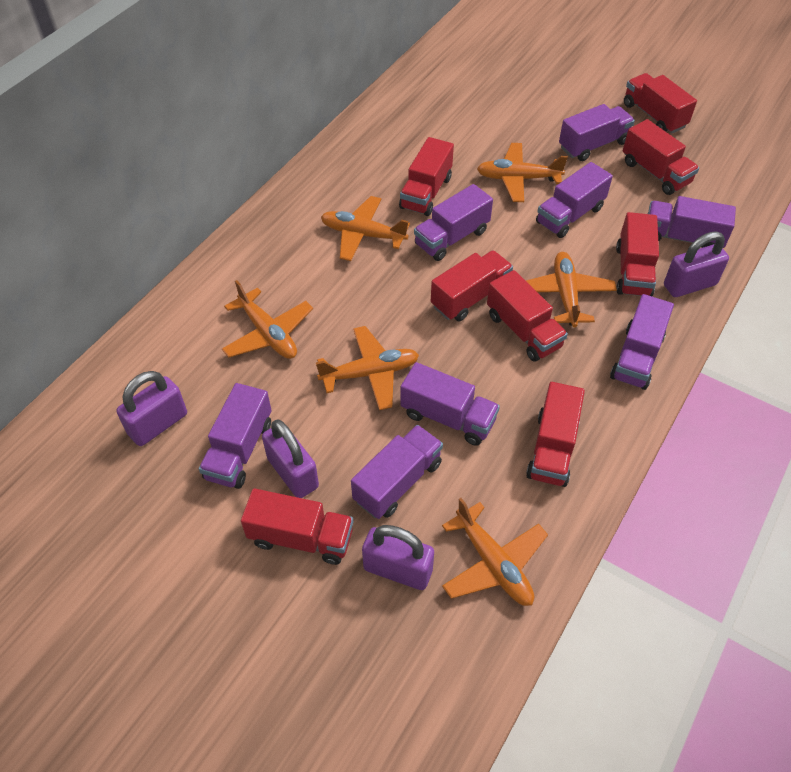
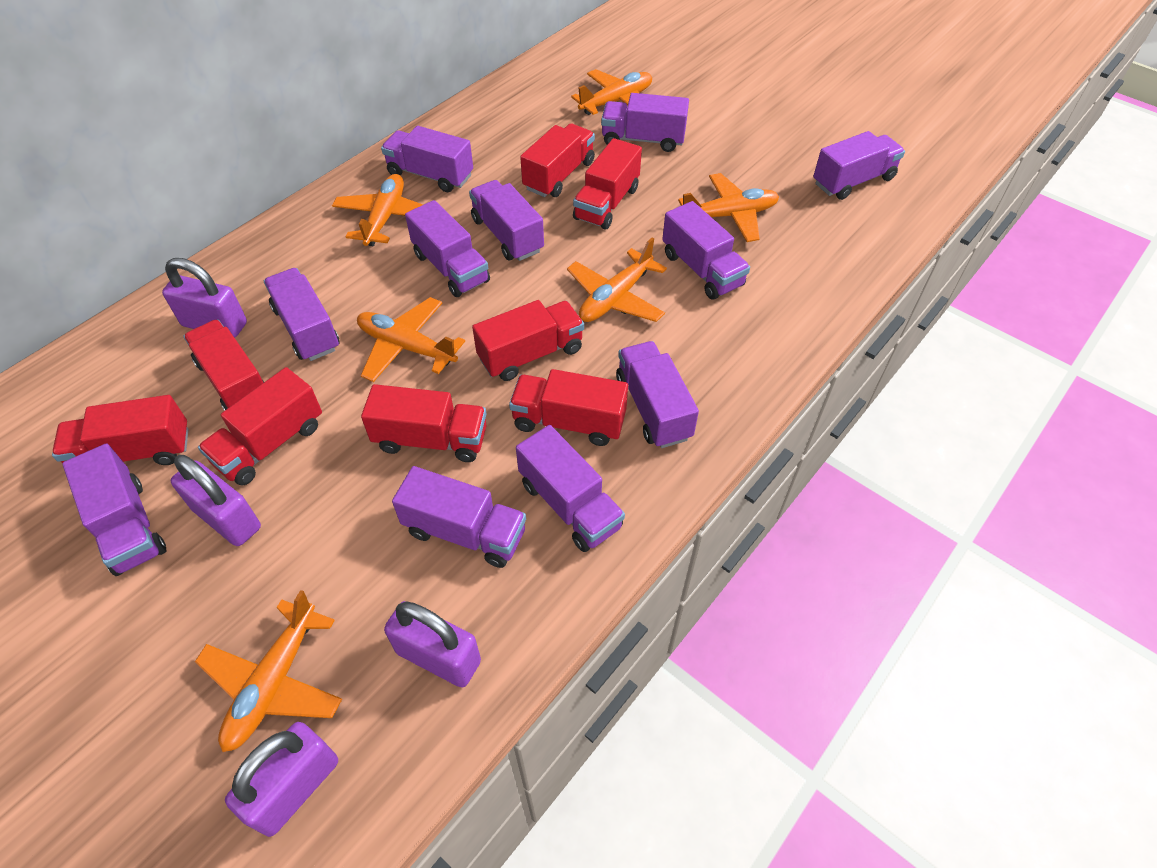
purple truck: 8 -> 11

